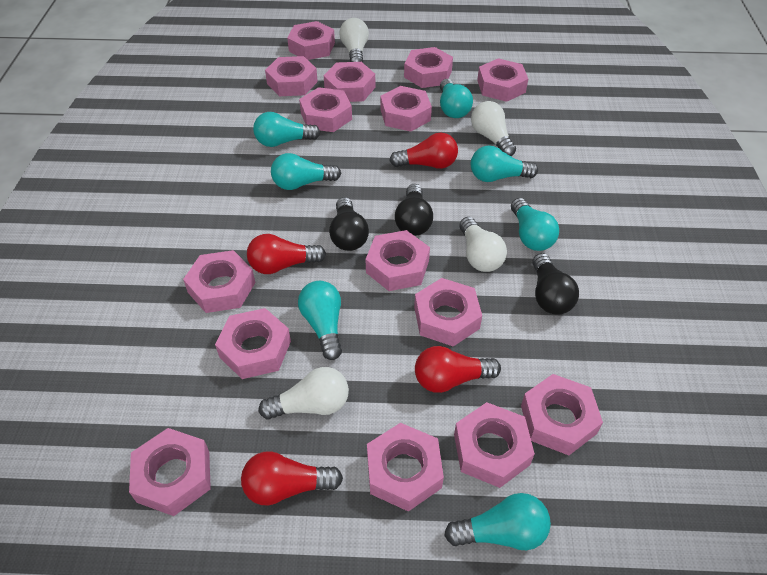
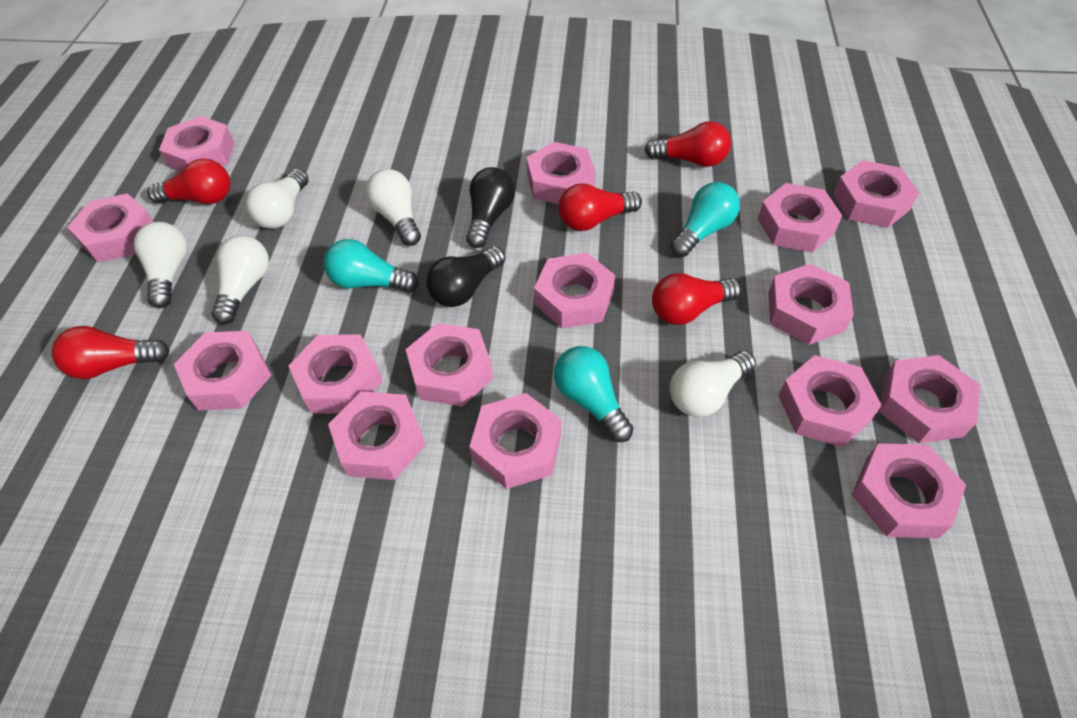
black light bulb: 3 -> 2
red light bulb: 4 -> 5
turquoise light bulb: 7 -> 3
white light bulb: 4 -> 5

